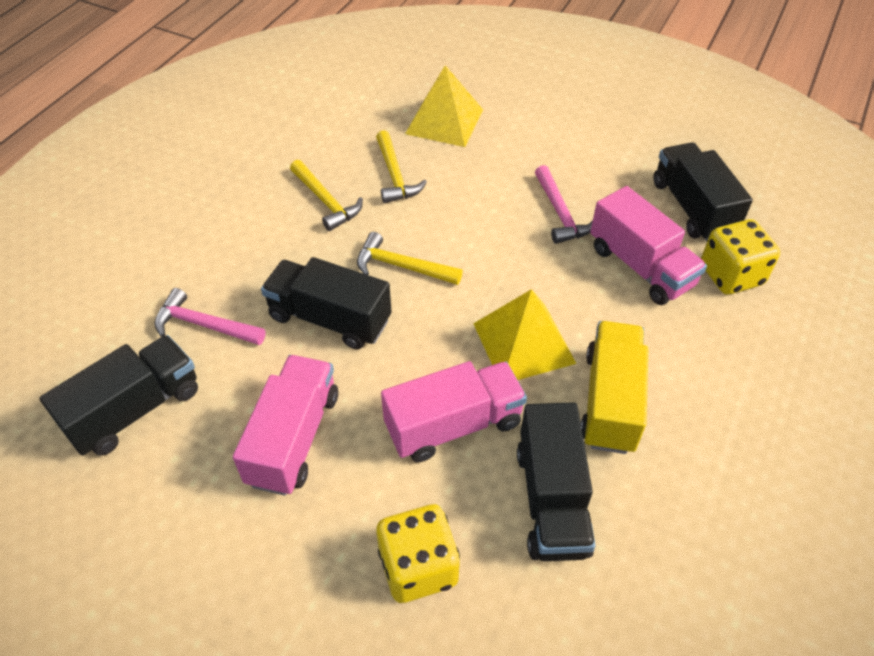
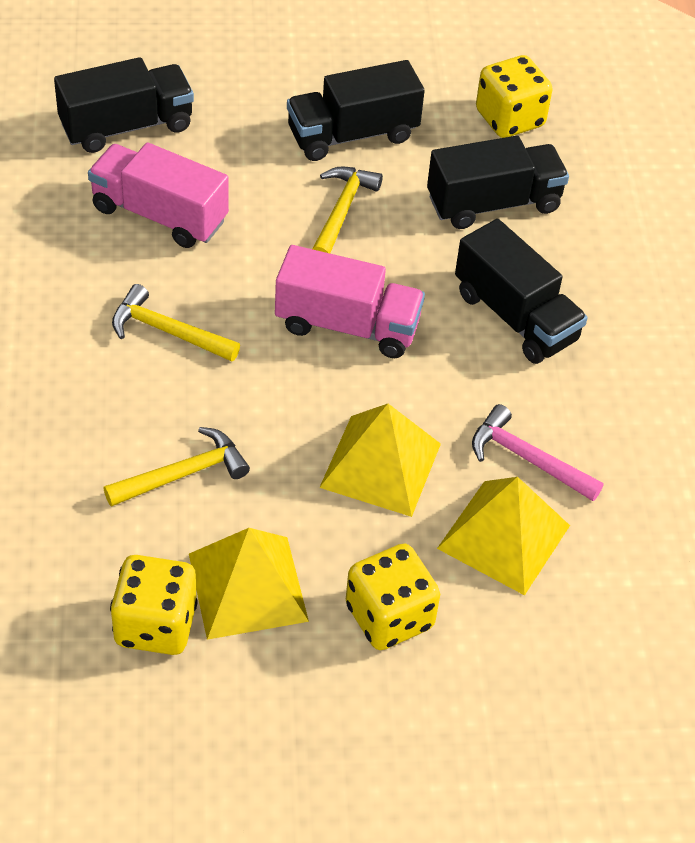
pink hammer: 2 -> 1
pink truck: 3 -> 2
yellow dice: 2 -> 3
yellow pyramid: 2 -> 3
yellow truck: 1 -> 0

